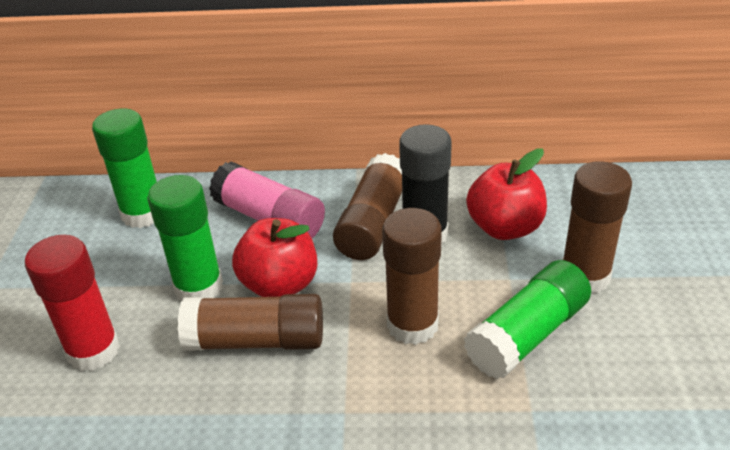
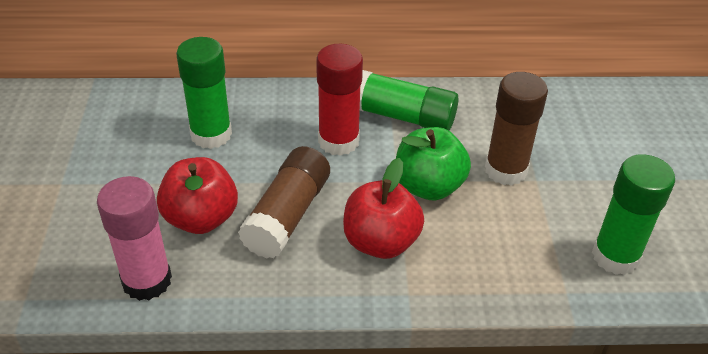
black glue stick: 1 -> 0
brown glue stick: 4 -> 2
green apple: 0 -> 1

